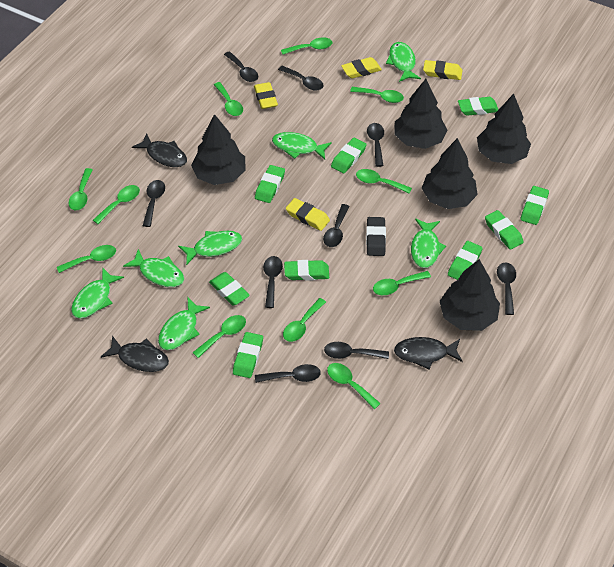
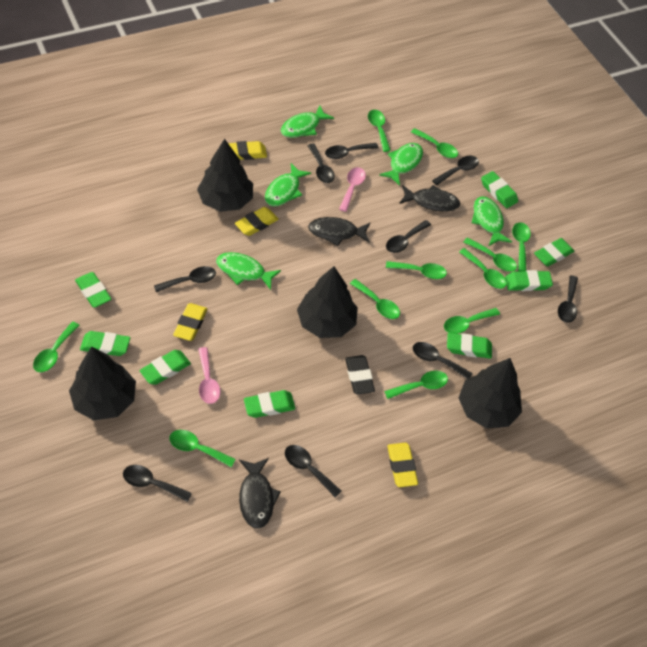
black tree: 5 -> 4
green eraser: 9 -> 8
green fish: 7 -> 5
pink spoon: 0 -> 2

